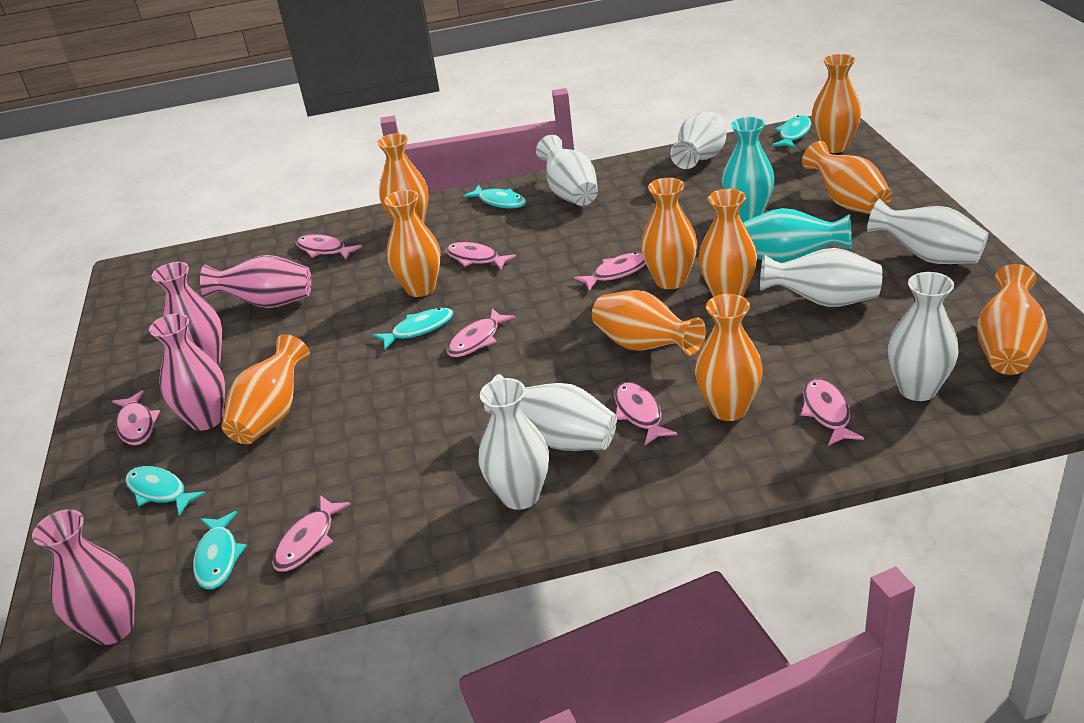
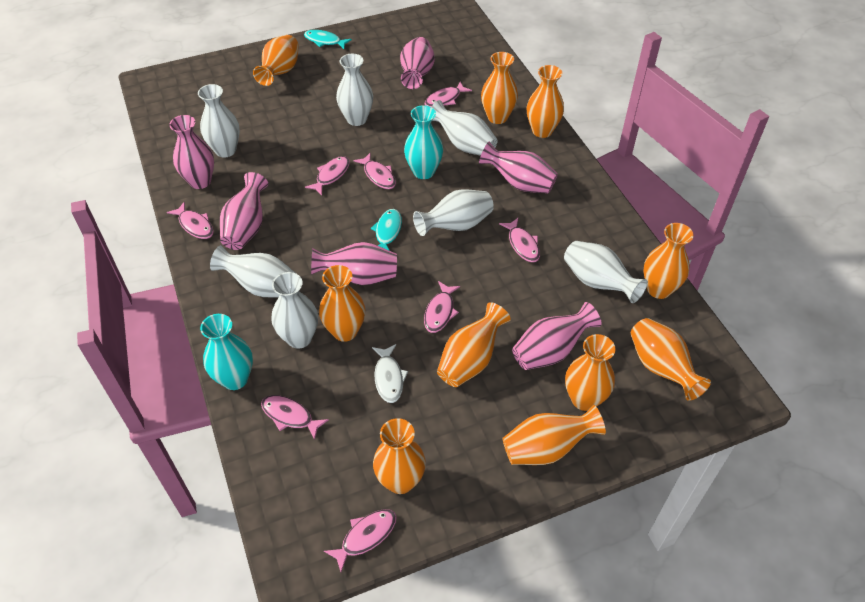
pink vase: 4 -> 6
turquoise fish: 5 -> 2
white fish: 0 -> 1

